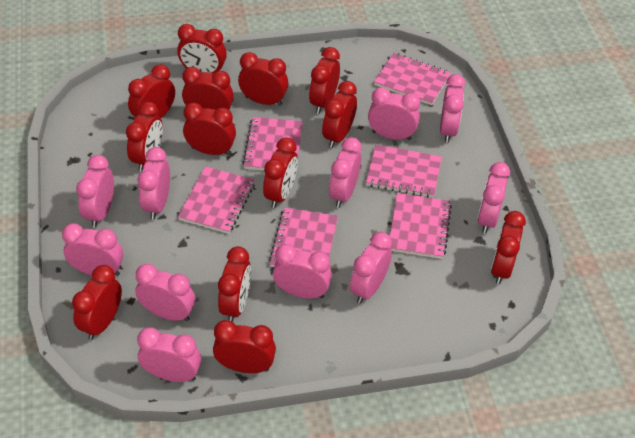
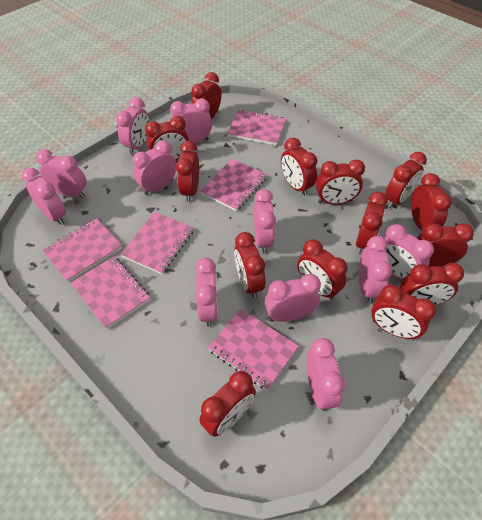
red clock: 13 -> 14

